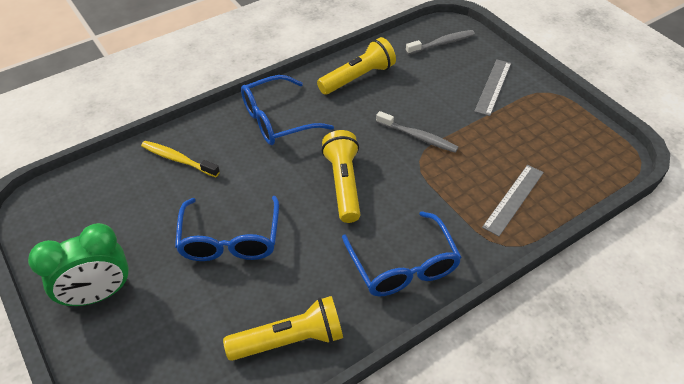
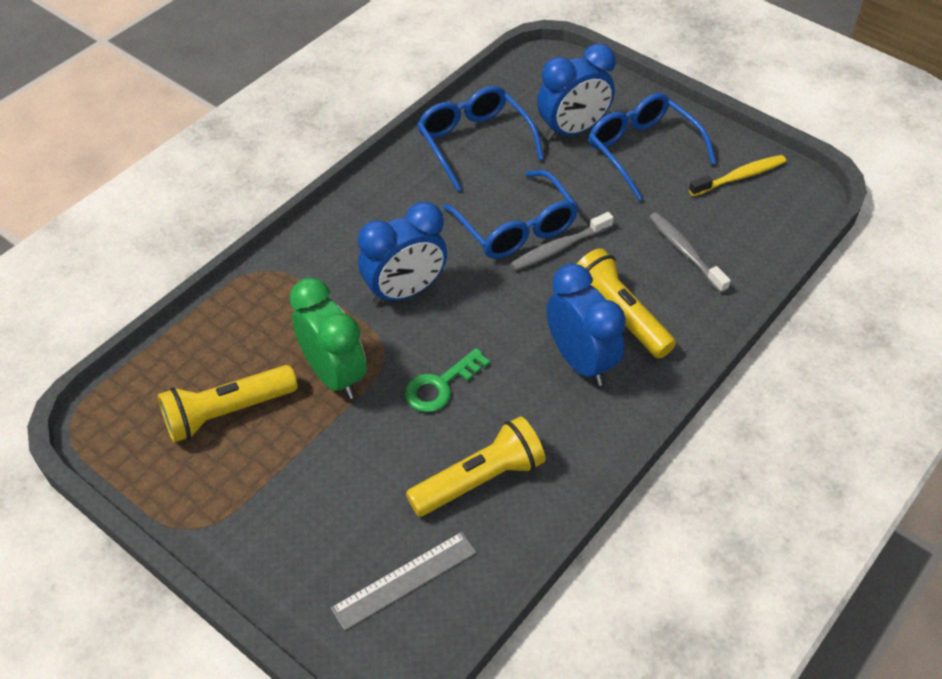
blue clock: 0 -> 3
green key: 0 -> 1
grey ruler: 2 -> 1

